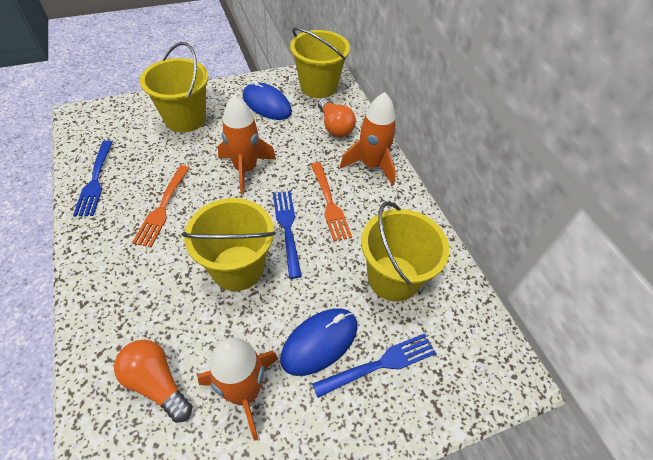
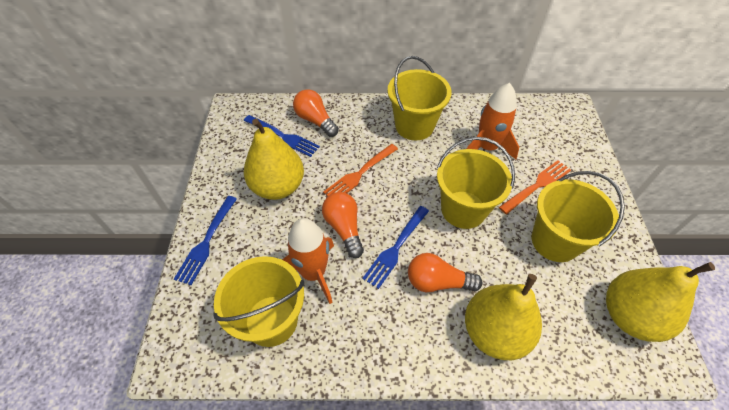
blue mouse: 2 -> 0
orange light bulb: 2 -> 3
orange rocket: 3 -> 2
yellow pear: 0 -> 3

